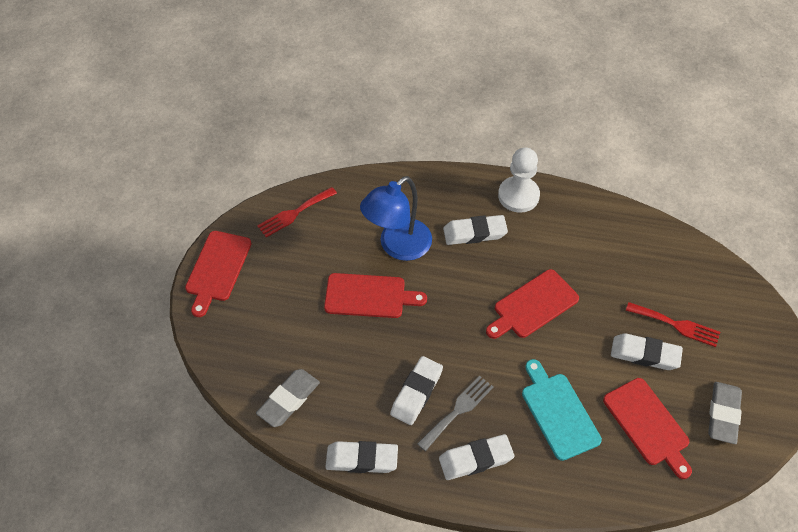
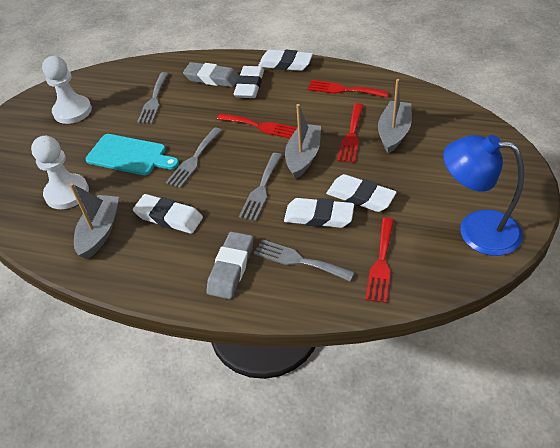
grey boat: 0 -> 3
grey fork: 1 -> 4
red cutting board: 4 -> 0
red fork: 2 -> 4
white pawn: 1 -> 2

